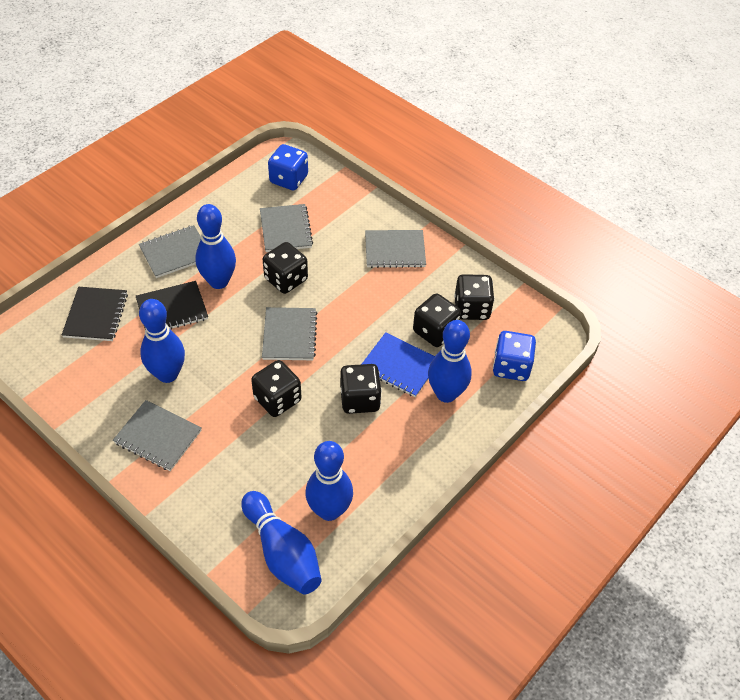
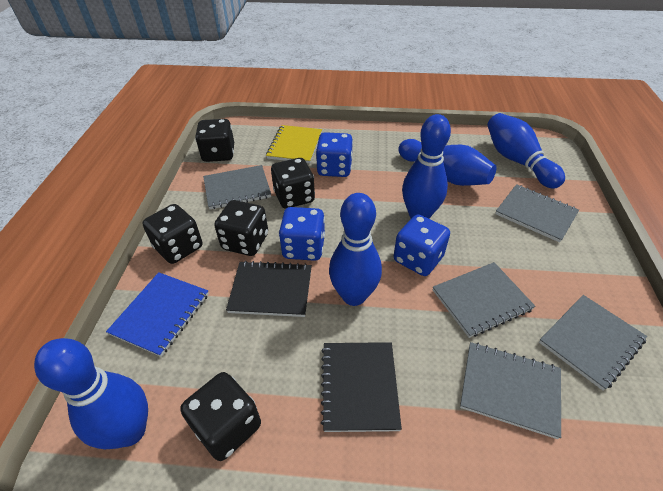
blue dice: 2 -> 3
yellow notebook: 0 -> 1

